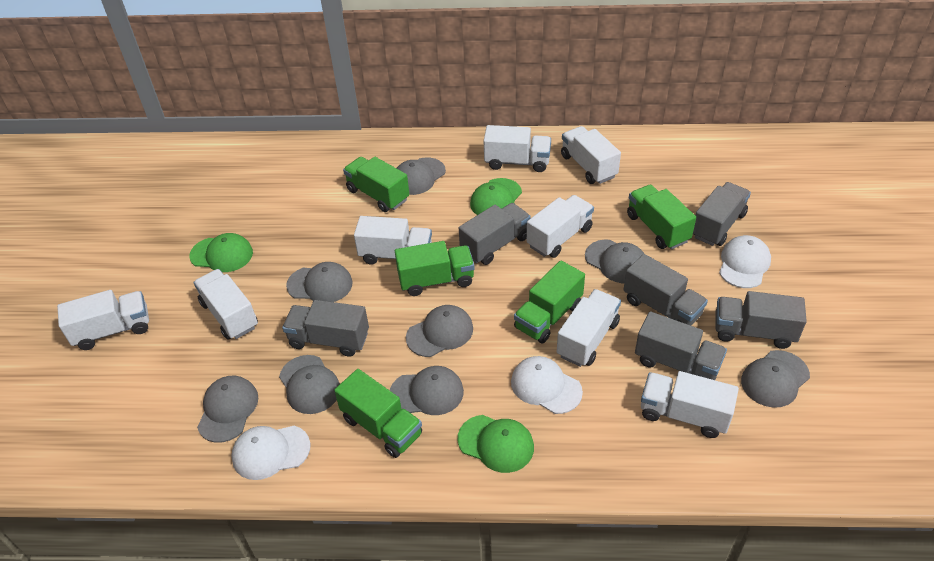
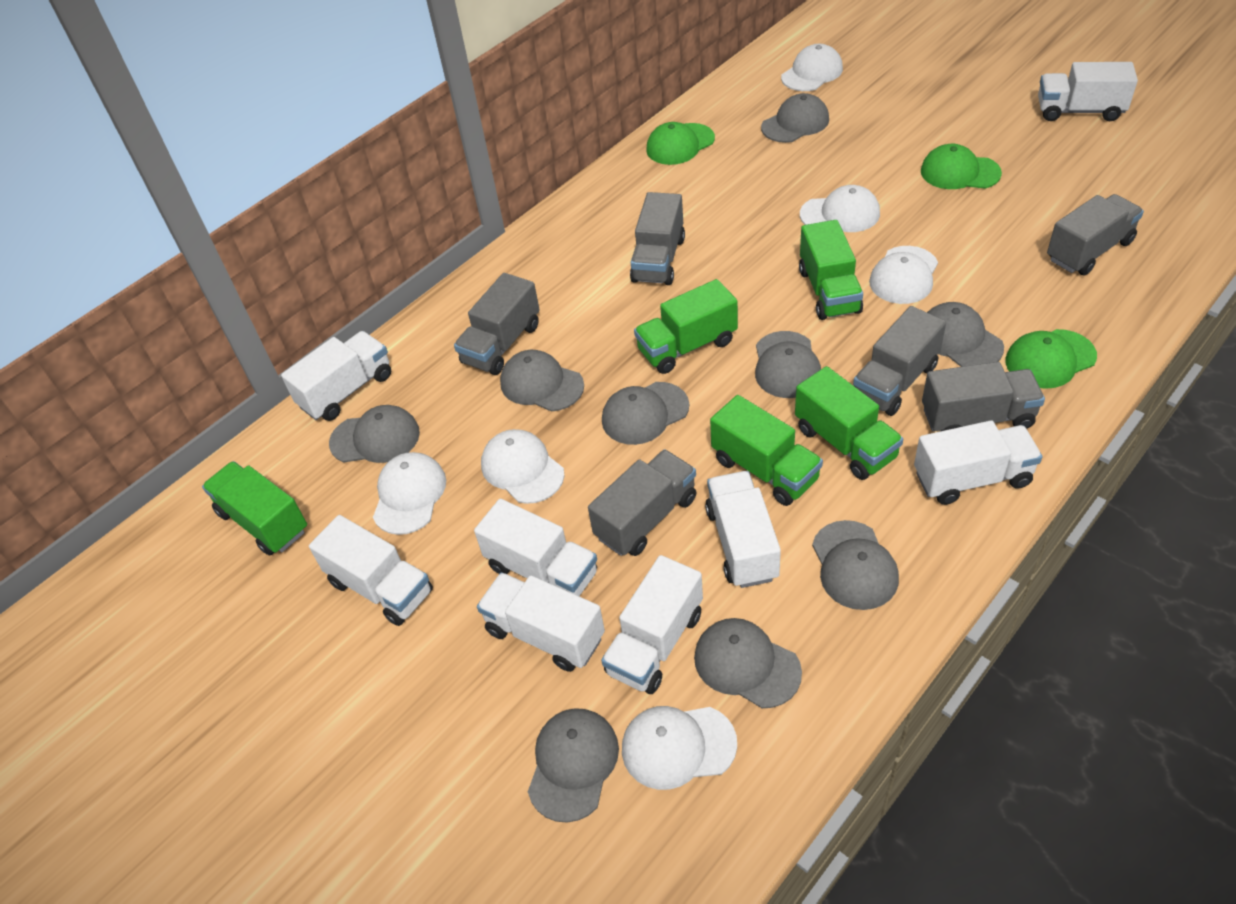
grey cap: 8 -> 9
white cap: 3 -> 6

